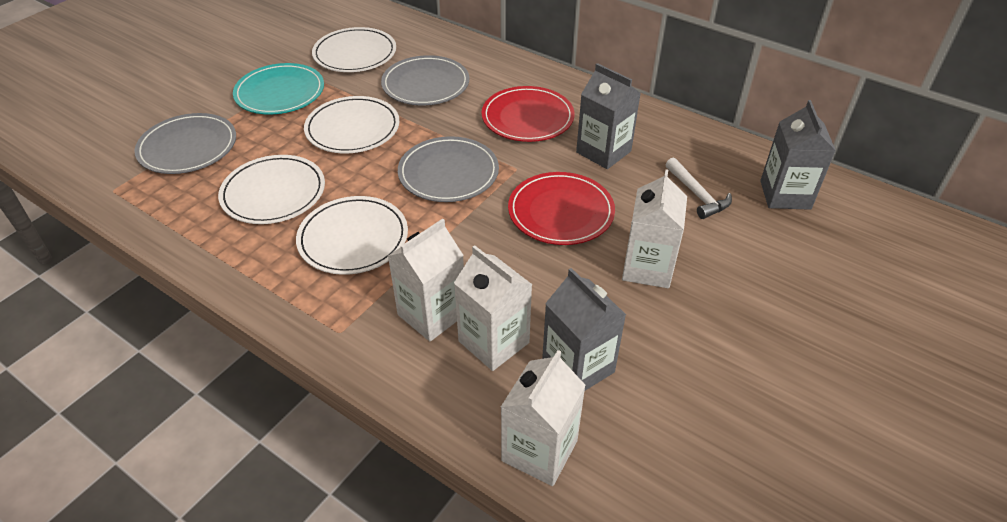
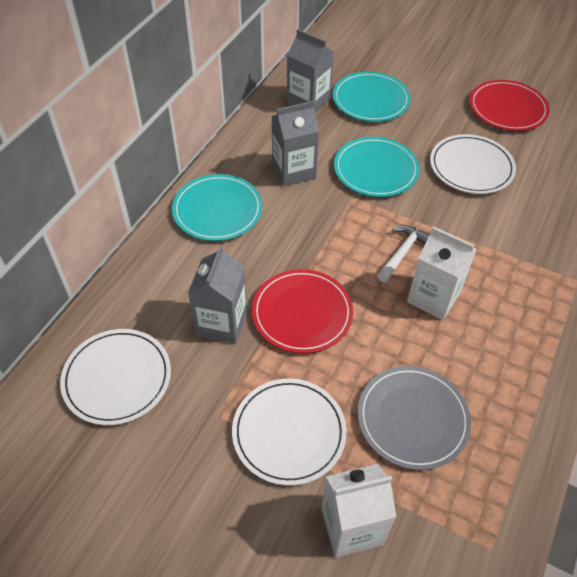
grey plate: 3 -> 1
turquoise plate: 1 -> 3
white carton: 4 -> 2
white plate: 4 -> 3

